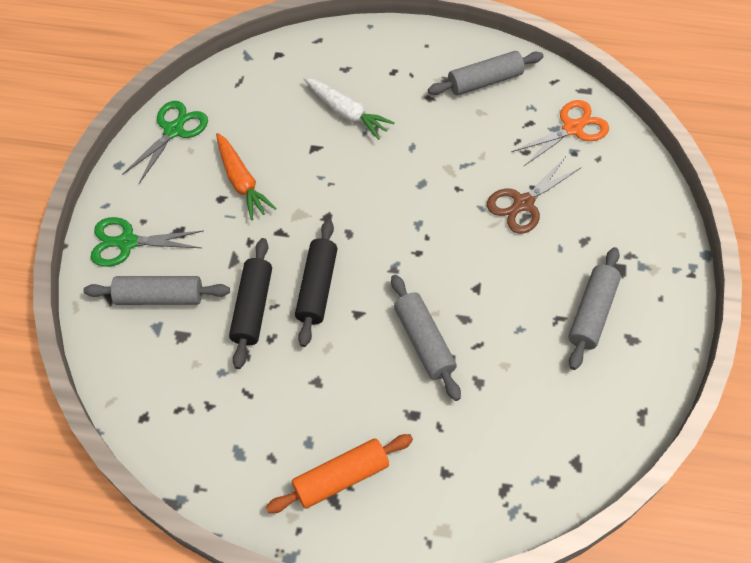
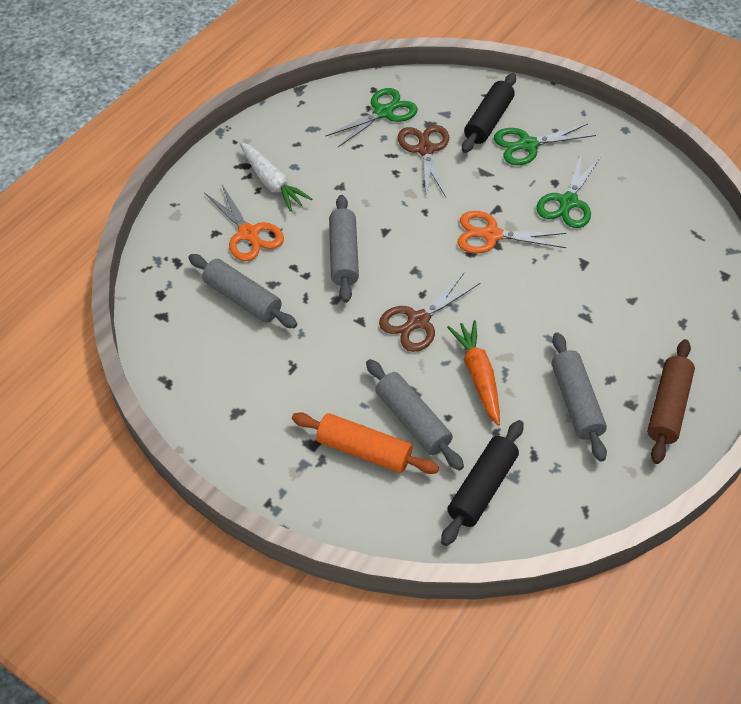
brown rolling pin: 0 -> 1
brown scissors: 1 -> 2
green scissors: 2 -> 3
orange scissors: 1 -> 2

